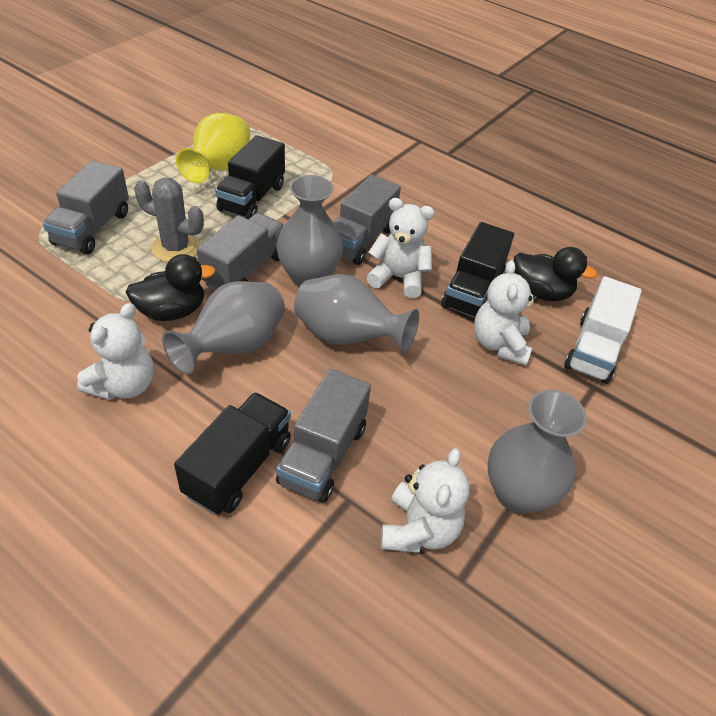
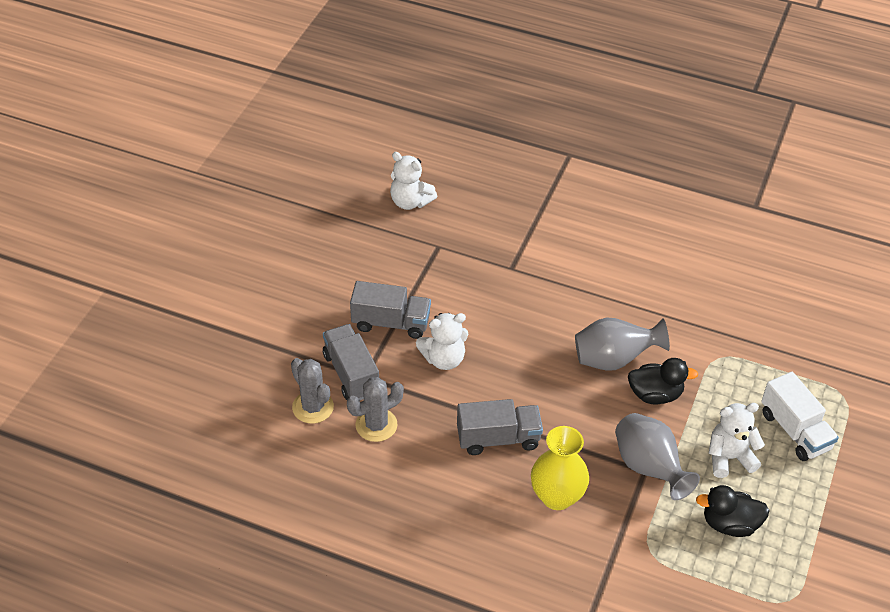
black truck: 3 -> 0
grey cactus: 1 -> 2
grey truck: 4 -> 3
grey vase: 4 -> 2
white teddy bear: 4 -> 3

